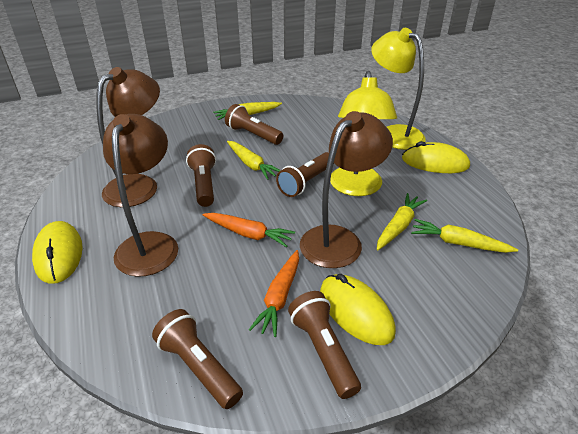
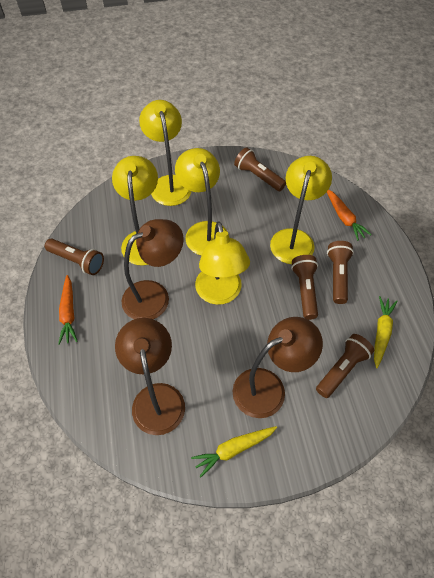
yellow carrot: 4 -> 2
yellow lamp: 2 -> 5
yellow mouse: 3 -> 0

